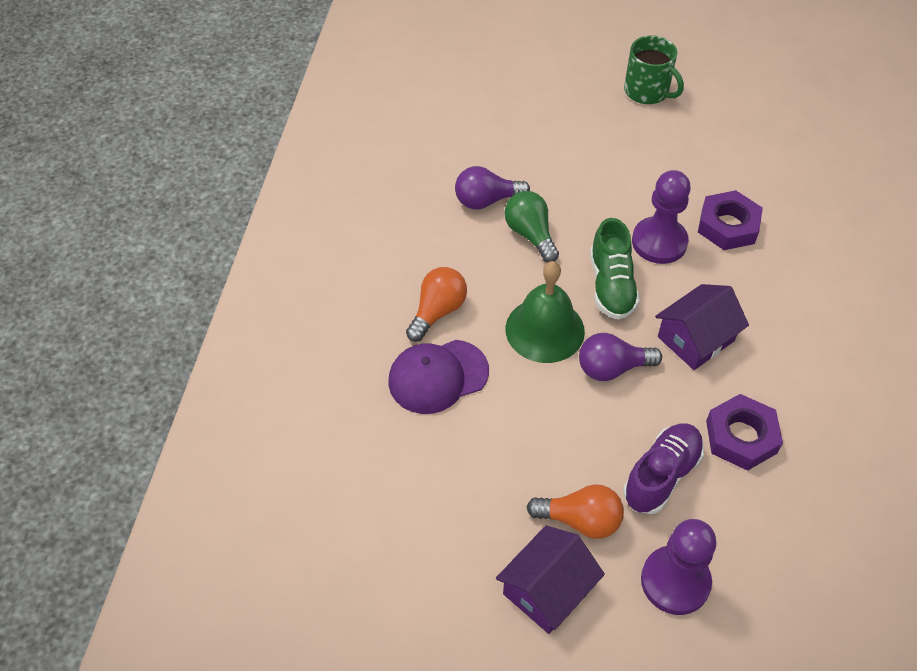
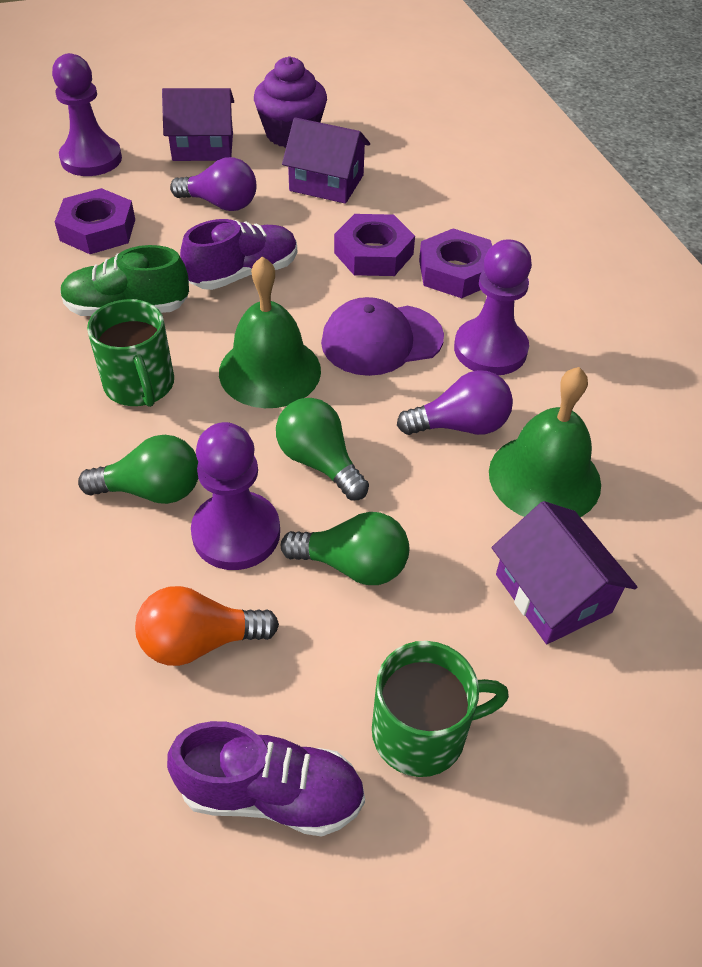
green bell: 1 -> 2
green light bulb: 1 -> 3
green mug: 1 -> 2
orange light bulb: 2 -> 1
purple cupcake: 0 -> 1
purple house: 2 -> 3
purple nut: 2 -> 3
purple pawn: 2 -> 3
purple shoe: 1 -> 2

